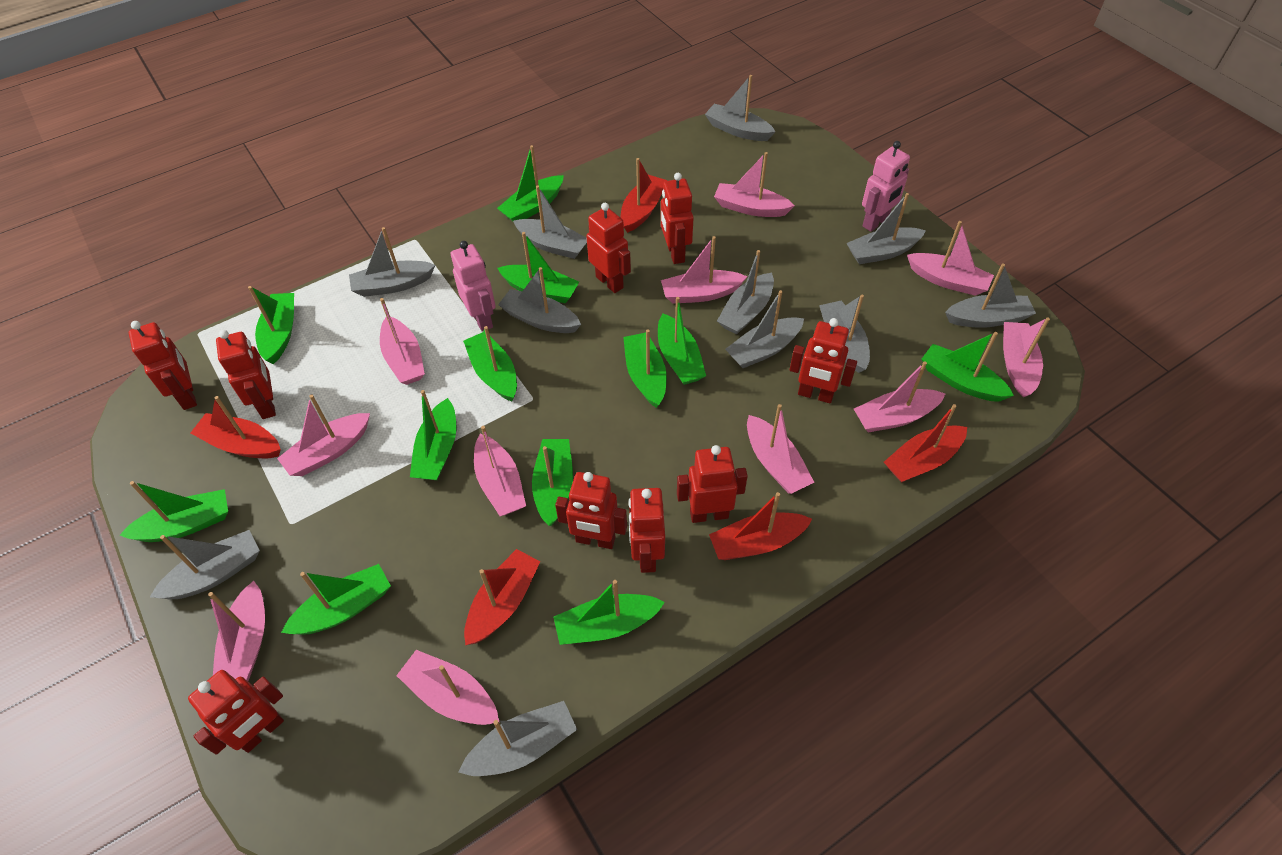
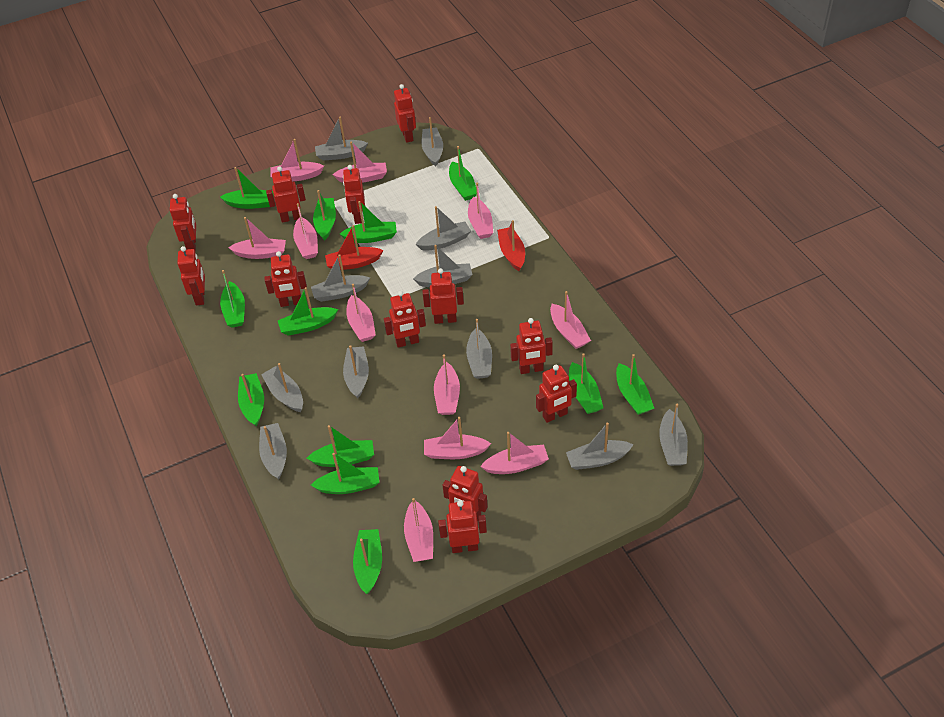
pink robot: 2 -> 0
red boat: 5 -> 2
red robot: 9 -> 12

